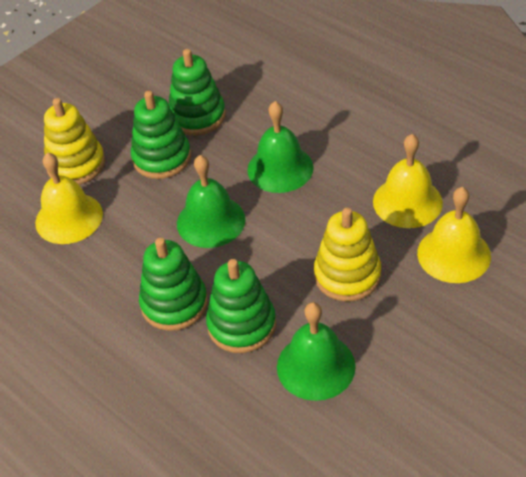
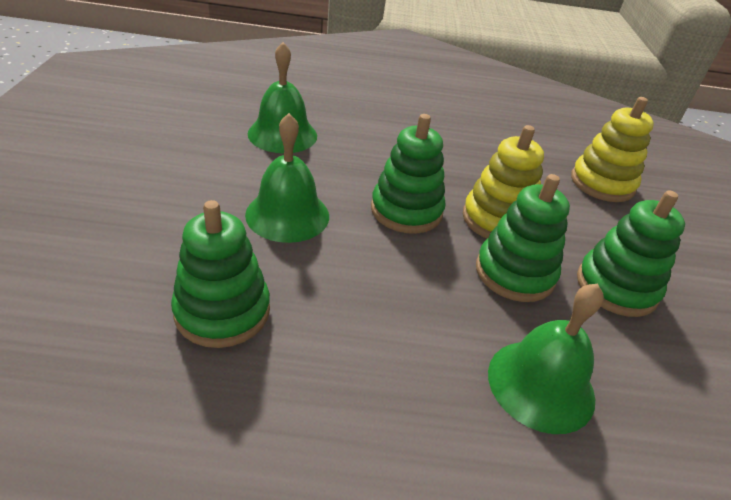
yellow bell: 3 -> 0

